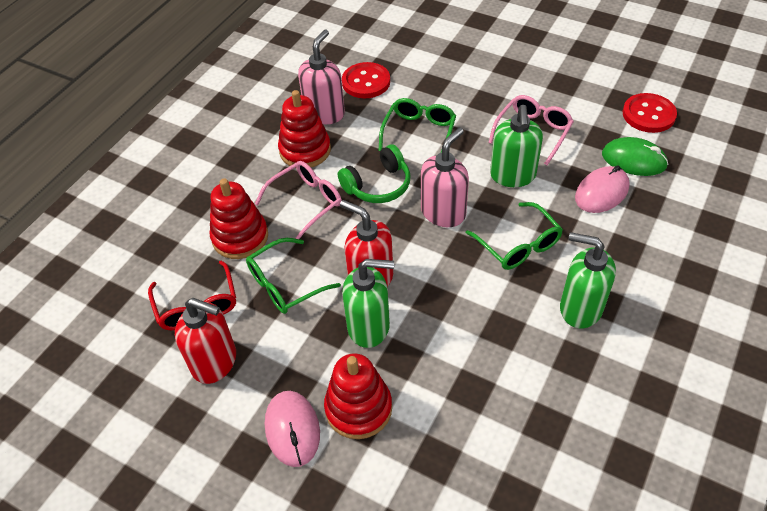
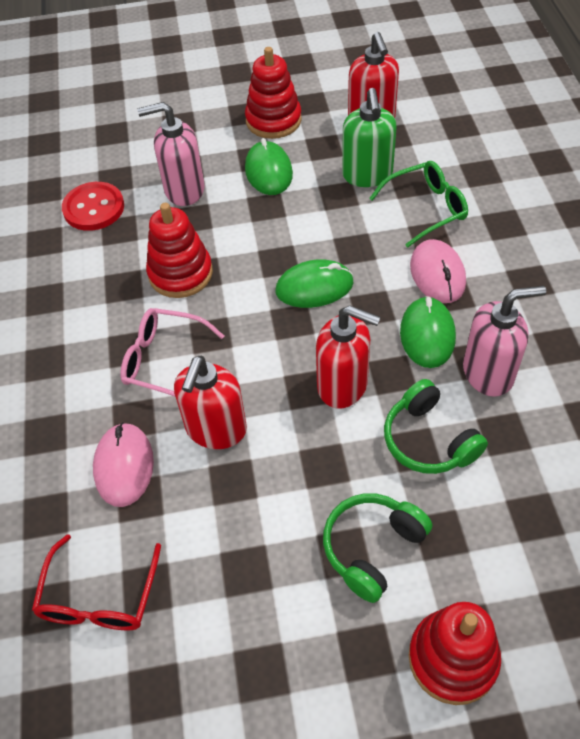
green glasses: 3 -> 1
green headphones: 1 -> 2
green mouse: 1 -> 3
green soap dispenser: 3 -> 1
pink glasses: 2 -> 1
red button: 2 -> 1
red soap dispenser: 2 -> 3

